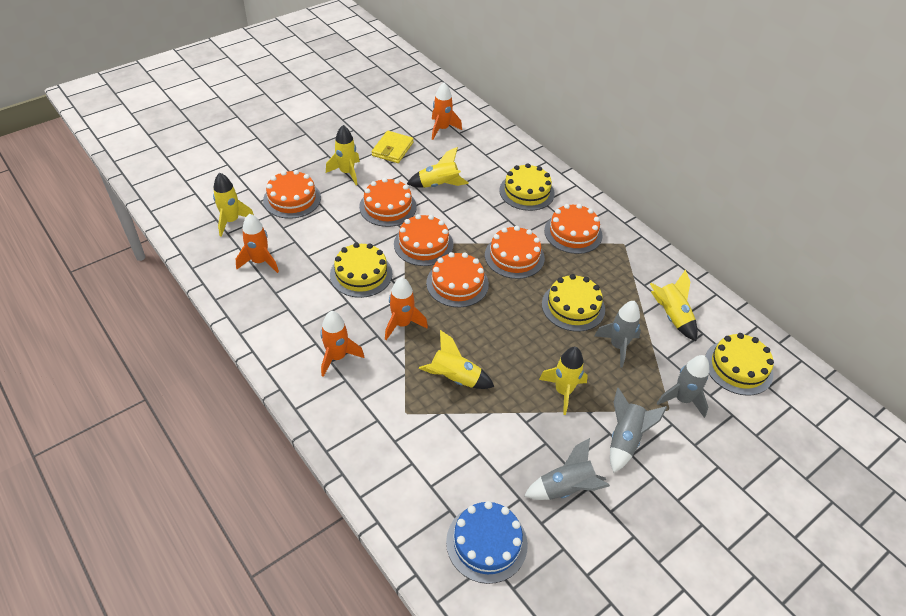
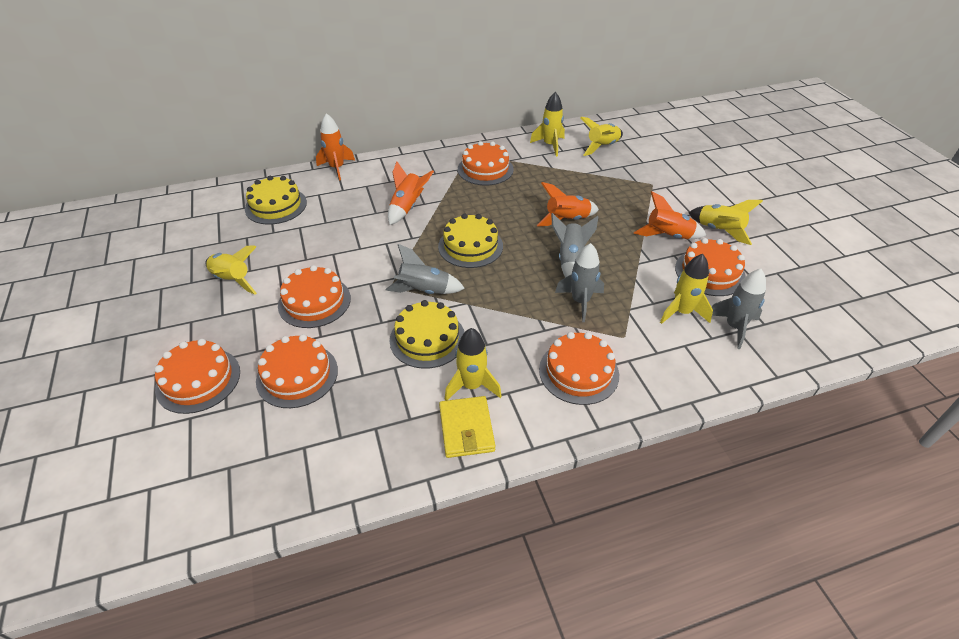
blue cake: 1 -> 0
yellow cake: 4 -> 3

